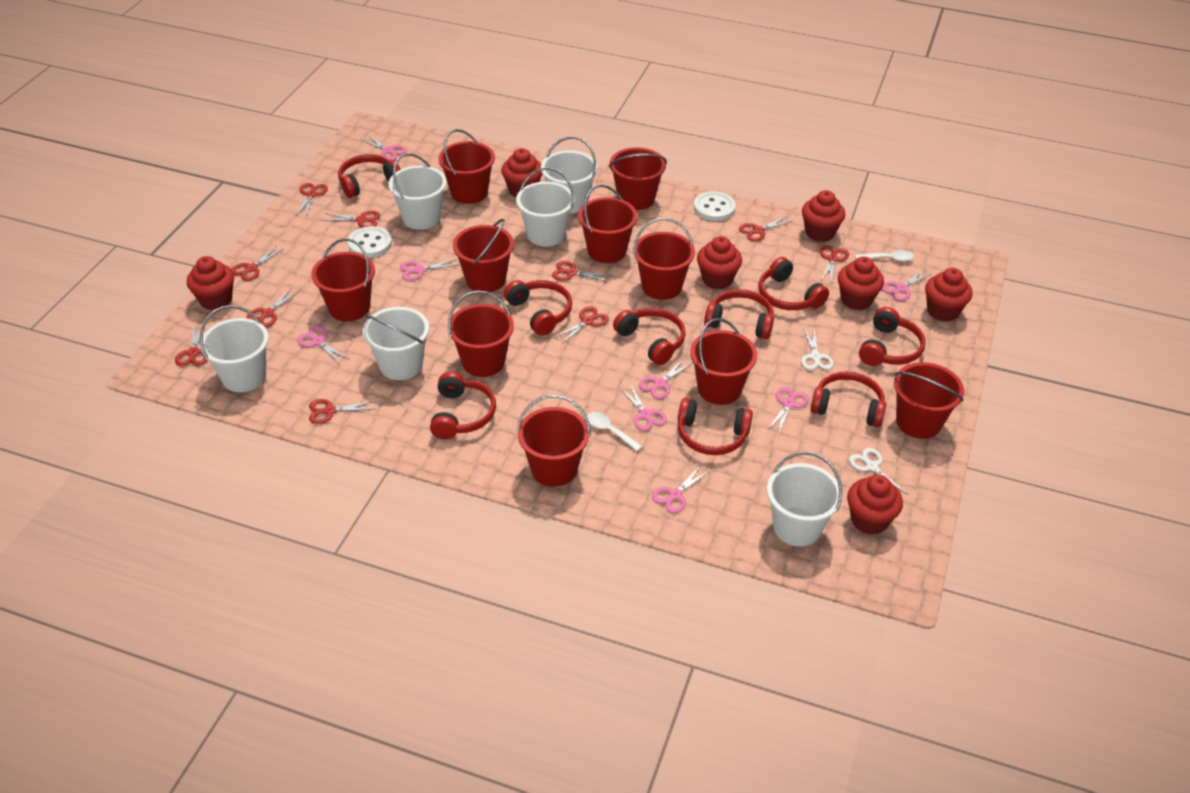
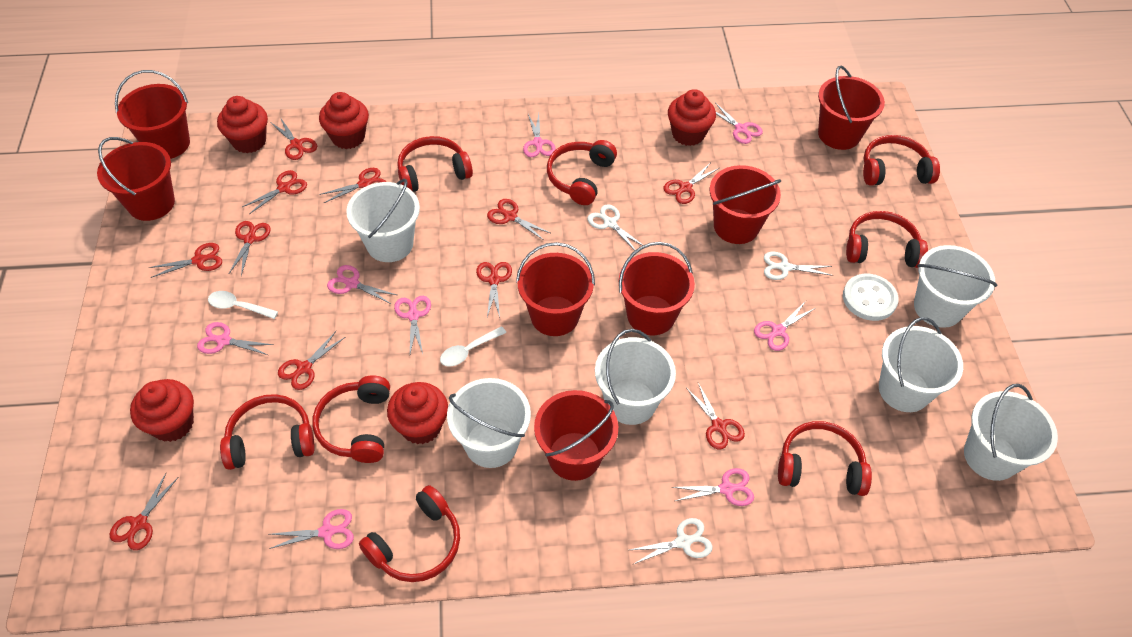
red bucket: 10 -> 7
red cupcake: 7 -> 5
red headphones: 9 -> 8
red scissors: 10 -> 11
white button: 2 -> 1
white scissors: 2 -> 3

